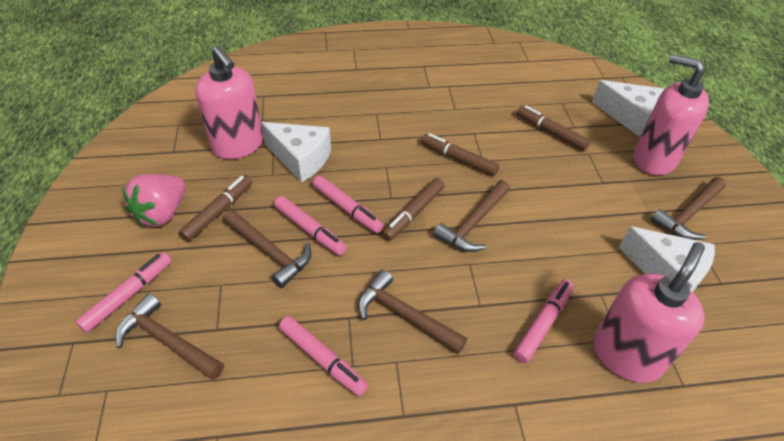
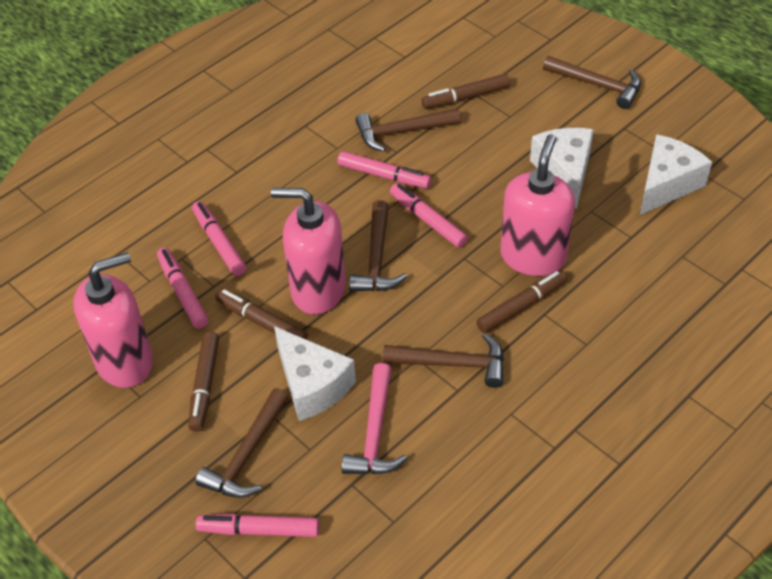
pink hammer: 0 -> 1
pink strawberry: 1 -> 0

